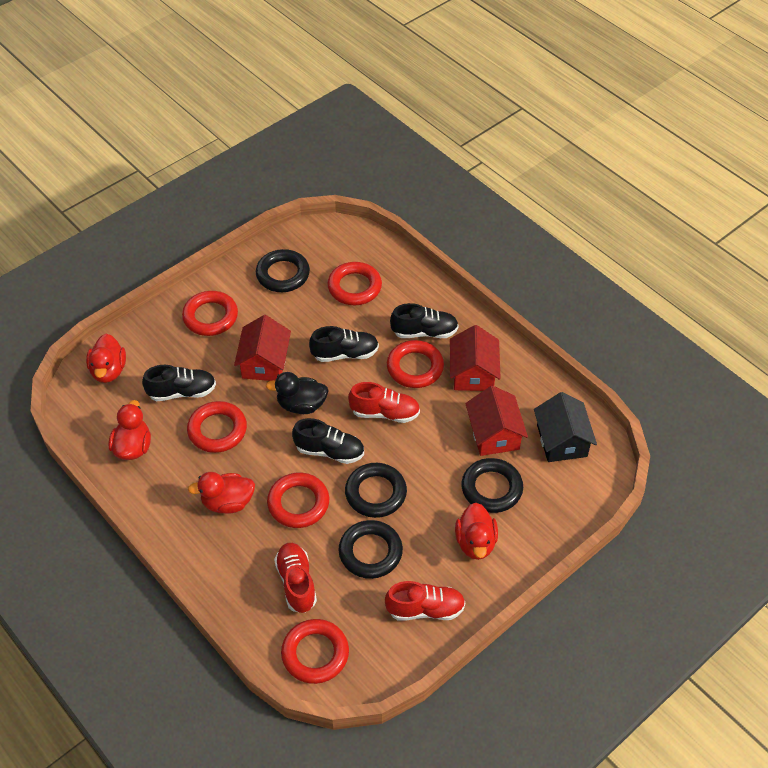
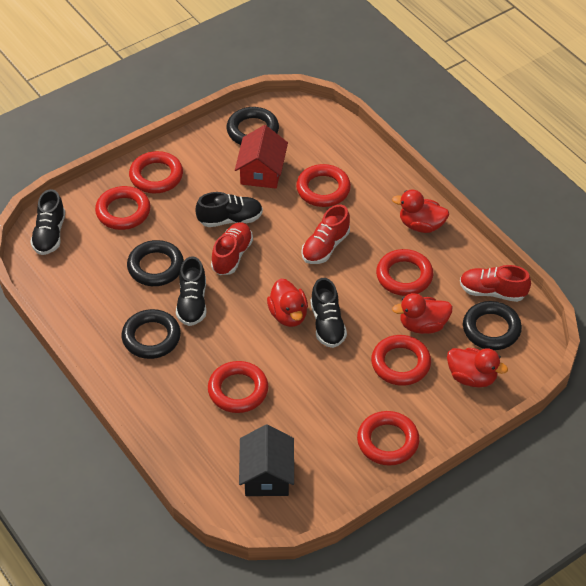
black duck: 1 -> 0
red house: 3 -> 1
red ring: 6 -> 7

